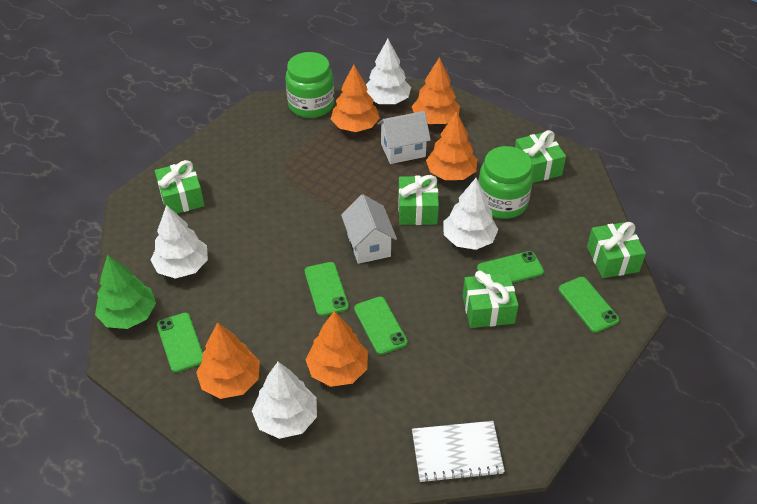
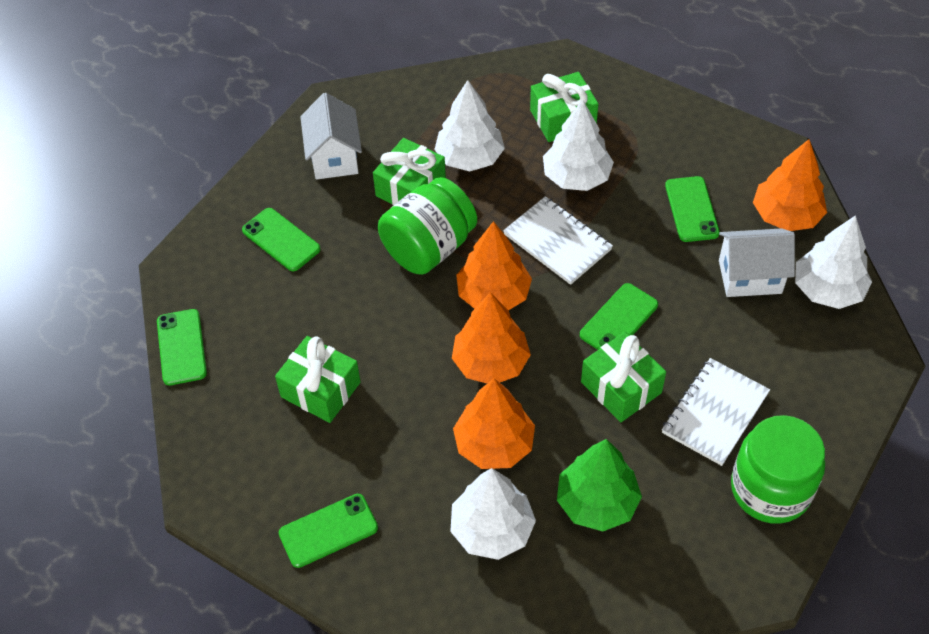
green gift: 5 -> 4
orange tree: 5 -> 4
white notebook: 1 -> 2

